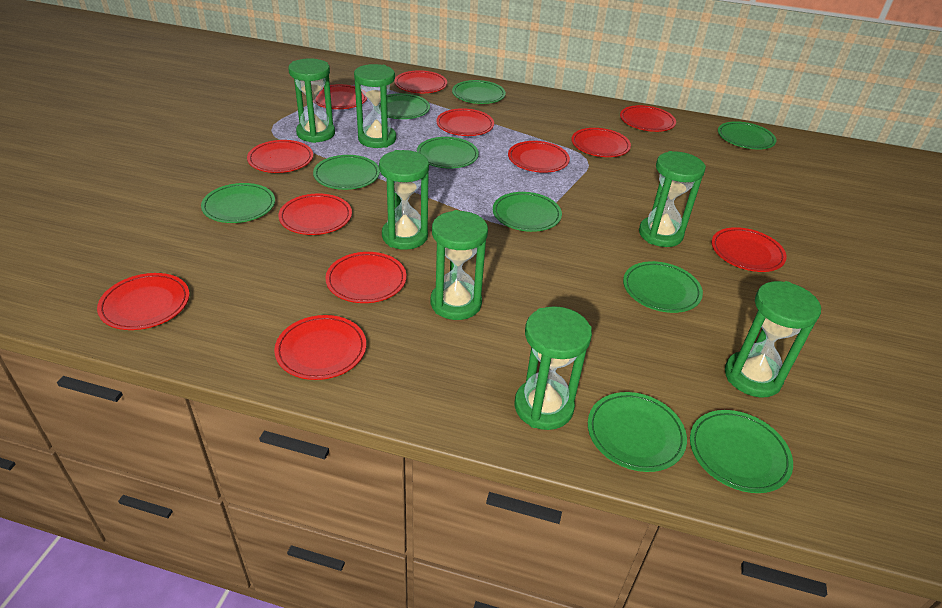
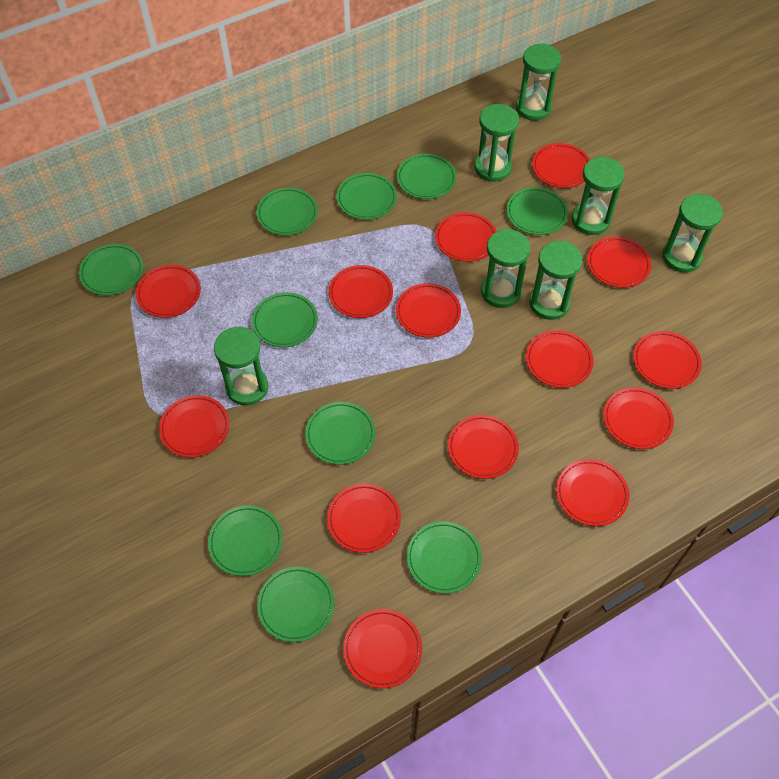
red plate: 12 -> 14

